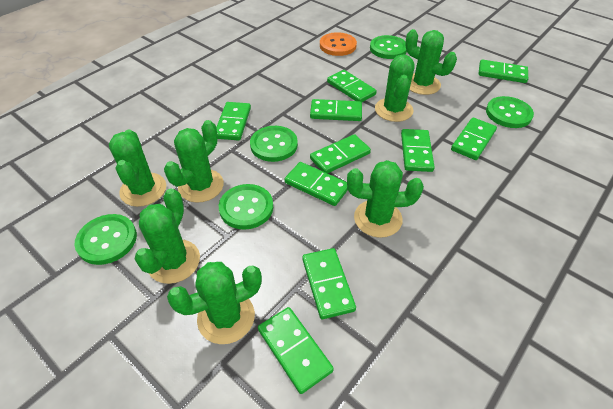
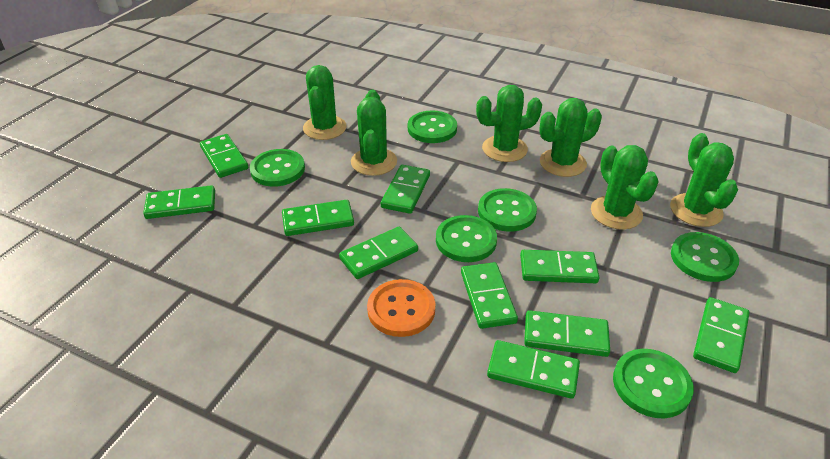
green button: 5 -> 6
green cactus: 7 -> 6

